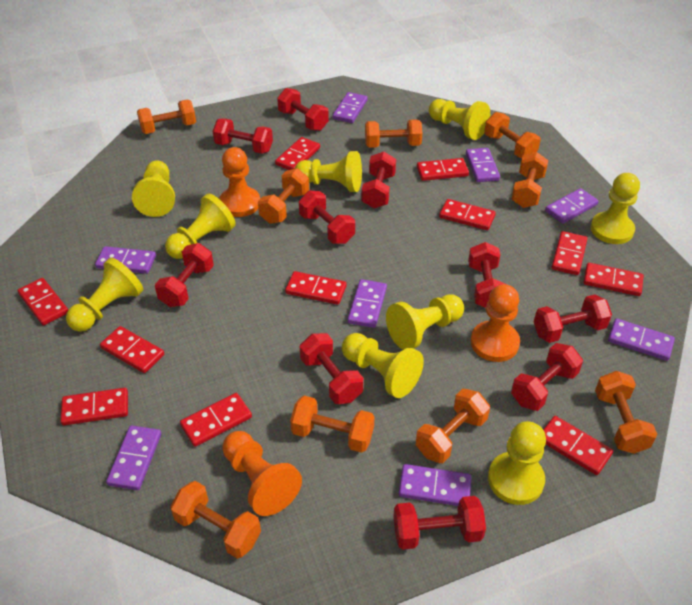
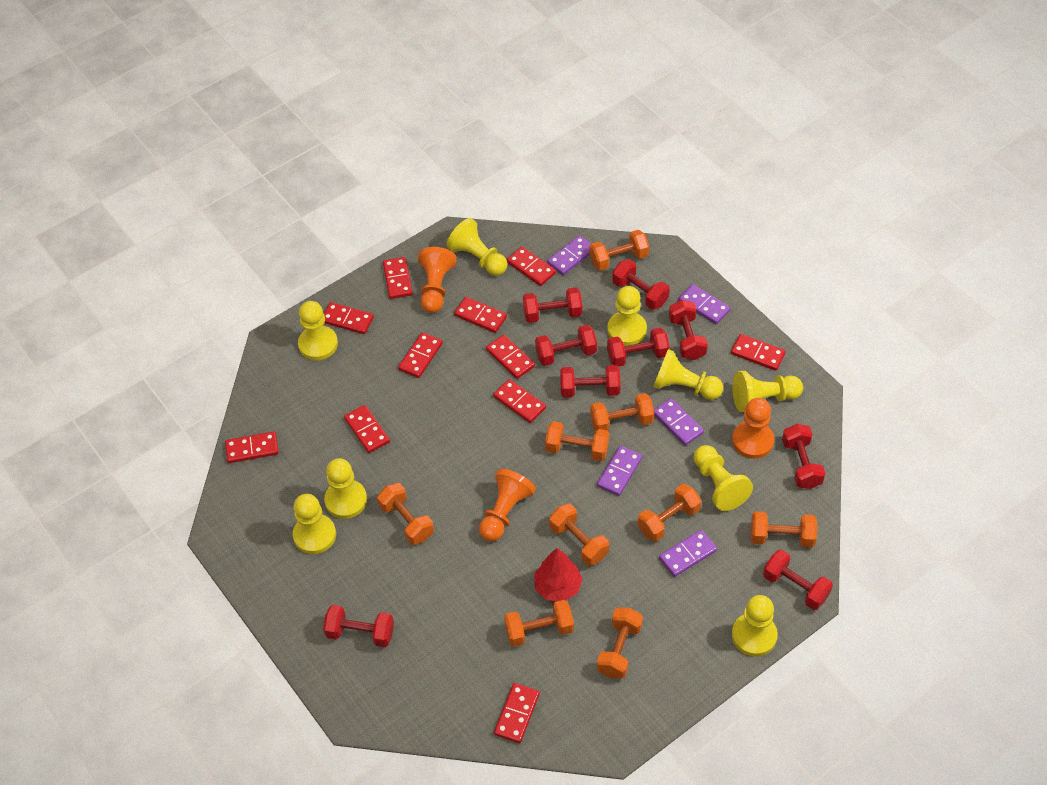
purple domino: 8 -> 5
red dumbbell: 10 -> 9
red tree: 0 -> 1

